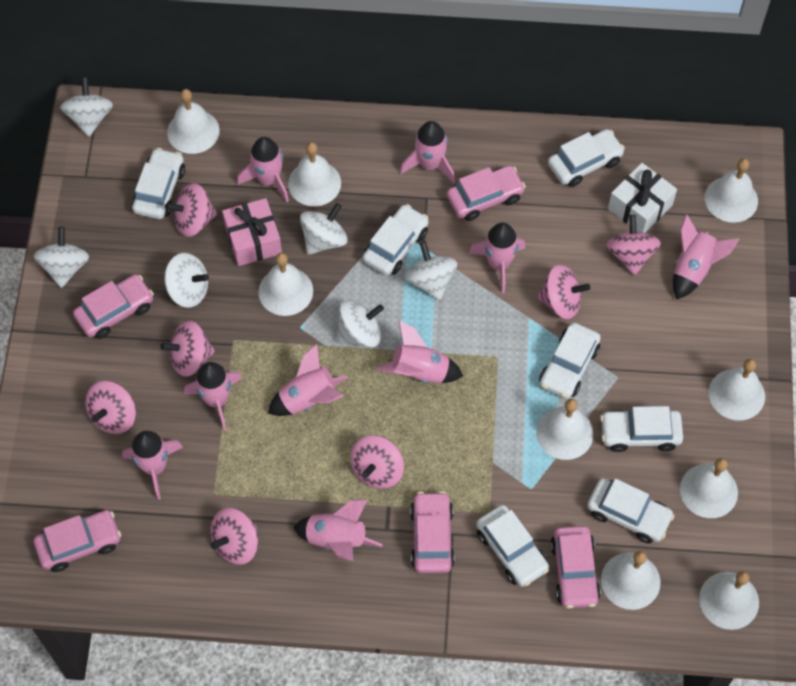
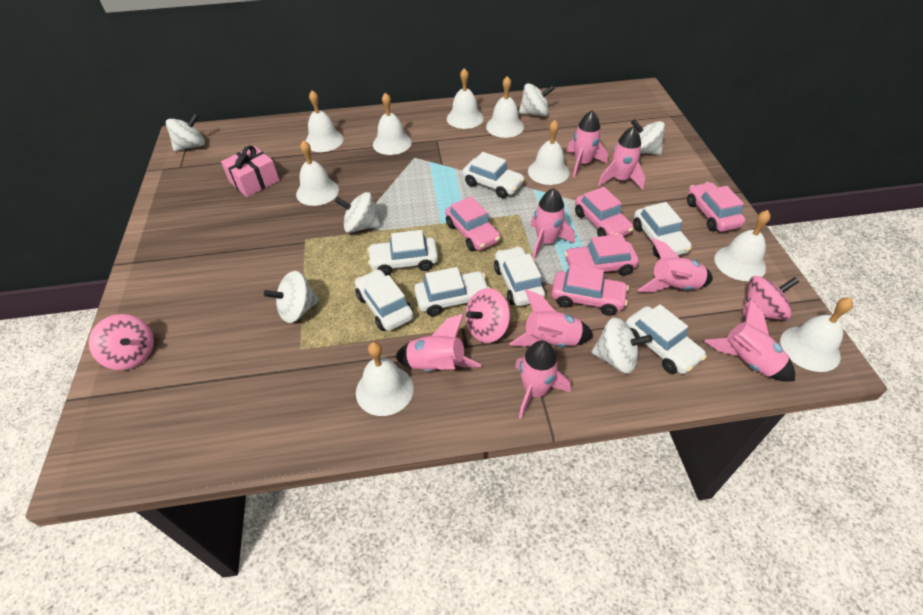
pink rocket: 9 -> 8
pink spinning top: 7 -> 3
white gift: 1 -> 0

